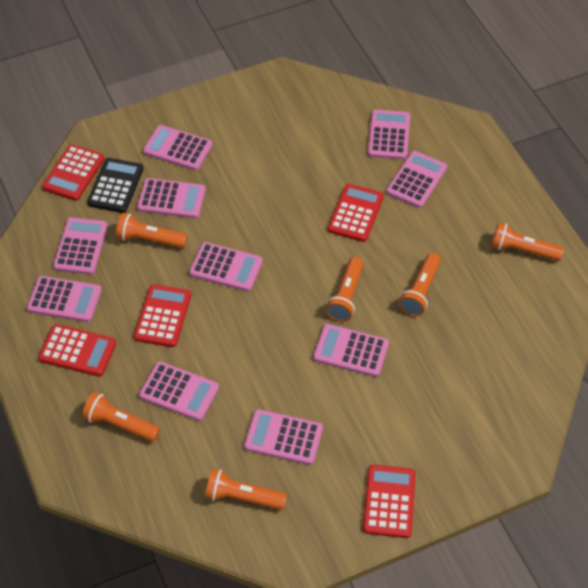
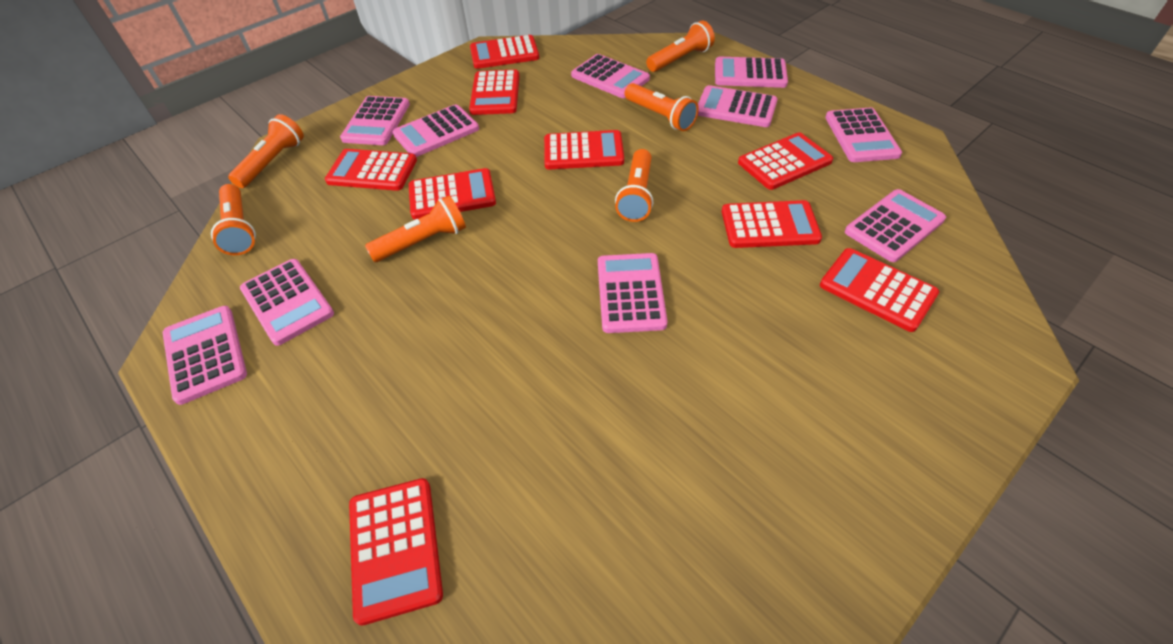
black calculator: 1 -> 0
red calculator: 5 -> 9

